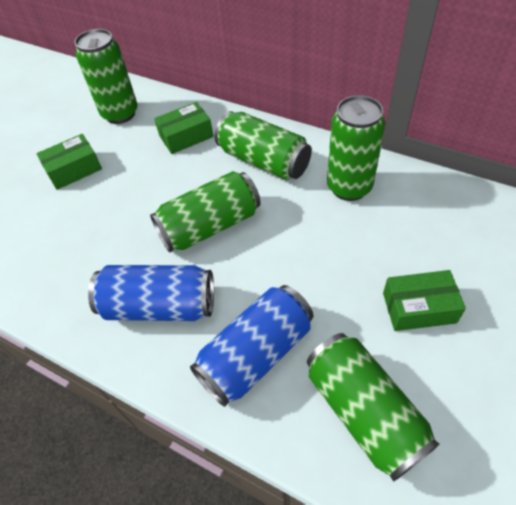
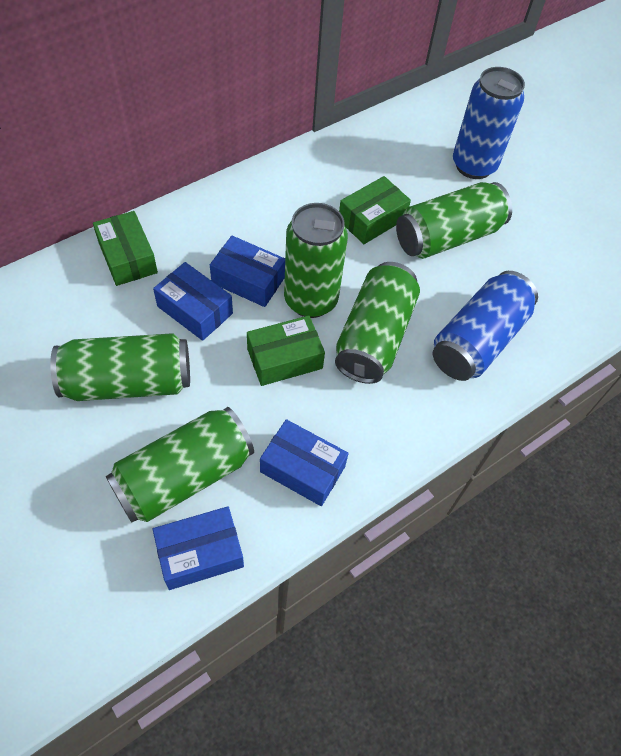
blue box: 0 -> 4

